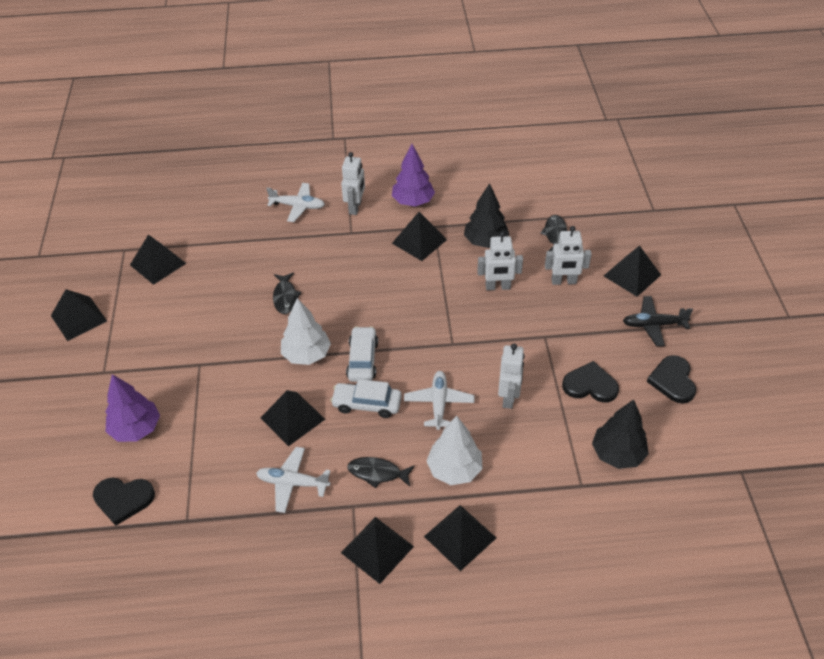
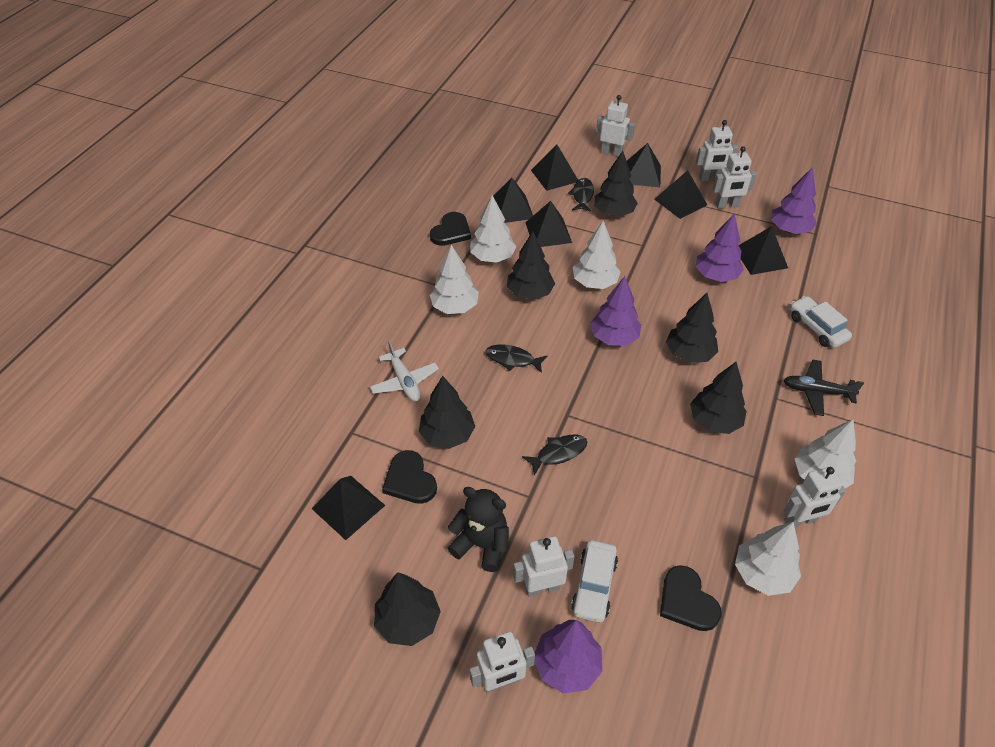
black teddy bear: 0 -> 1
black tree: 2 -> 6
purple tree: 2 -> 4
white plane: 3 -> 1
white robot: 4 -> 6
white tree: 2 -> 5

